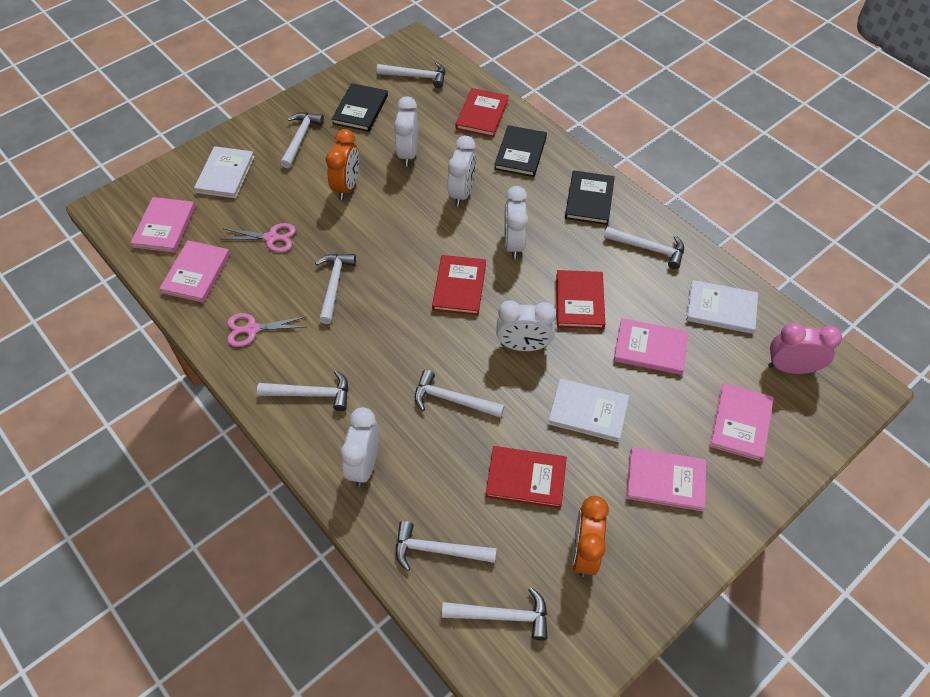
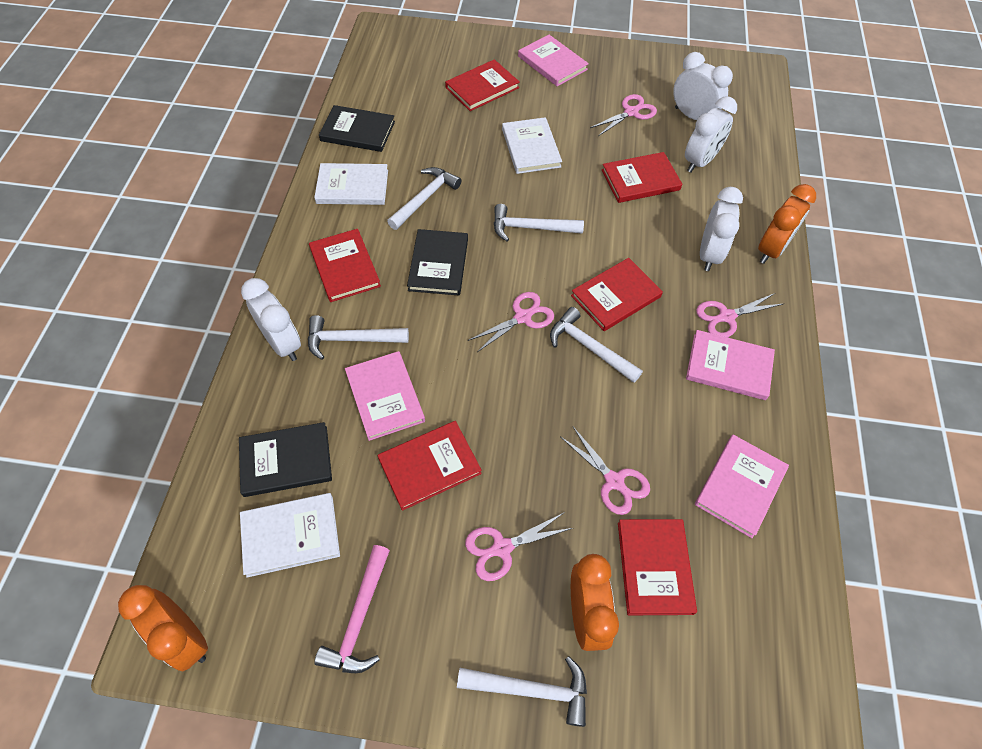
orange clock: 2 -> 3
pink book: 5 -> 4
pink clock: 1 -> 0
pink hammer: 0 -> 1
pink scissors: 2 -> 5
red book: 4 -> 6
white clock: 5 -> 4
white hammer: 8 -> 5

